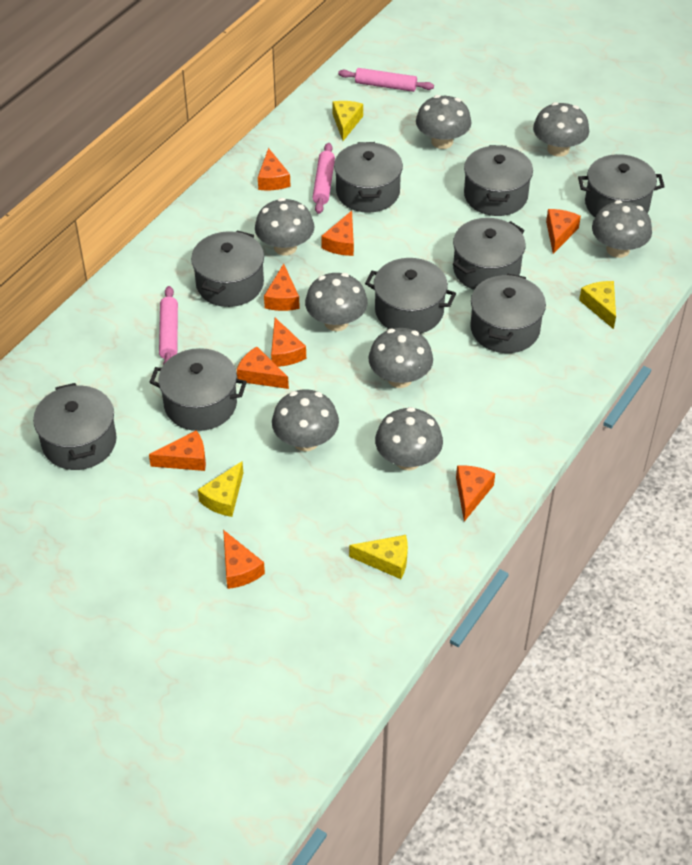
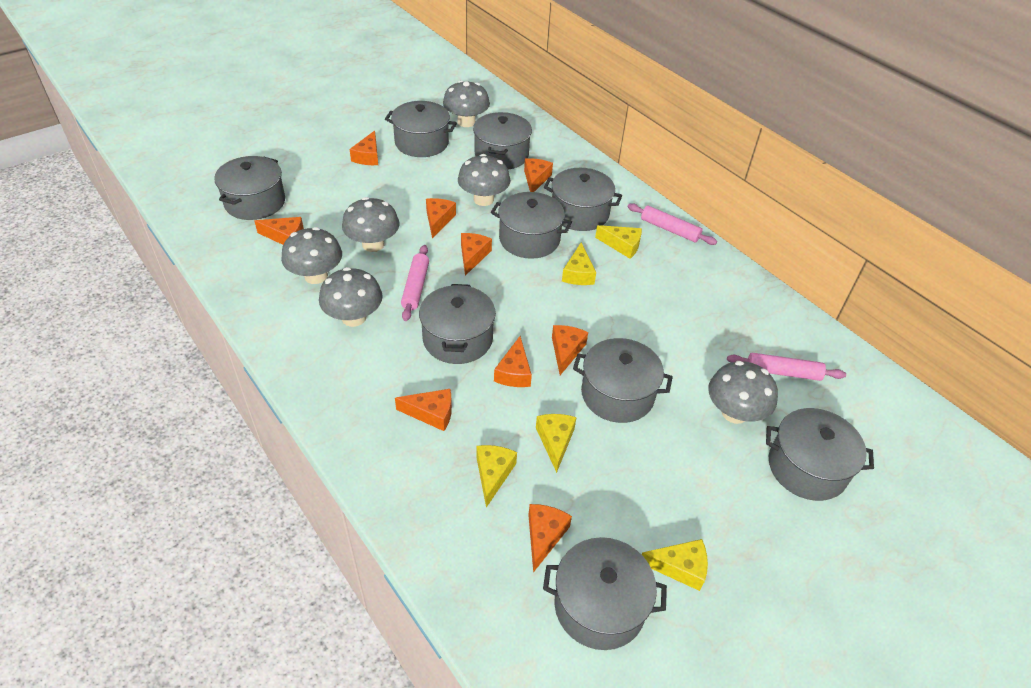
grey mushroom: 8 -> 6
yellow cheese: 4 -> 5

